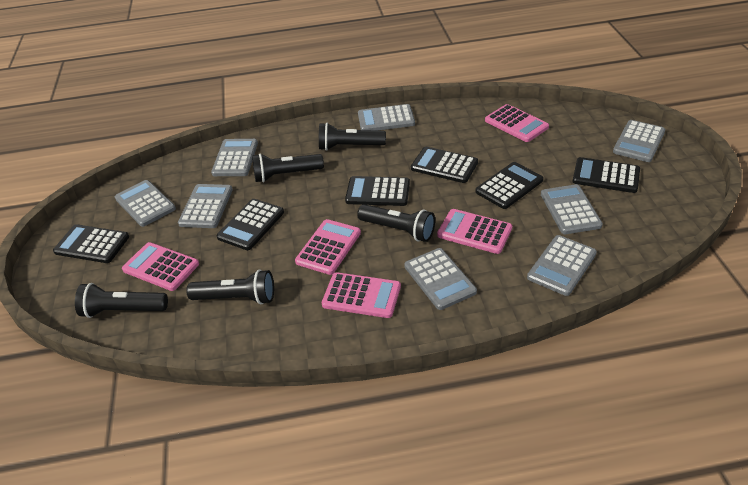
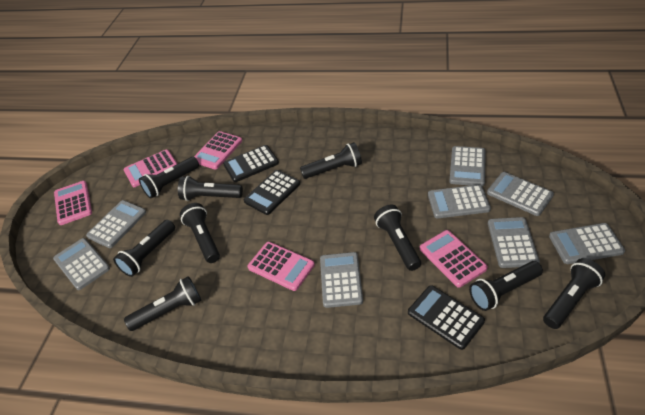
black calculator: 6 -> 3
black flashlight: 5 -> 9

